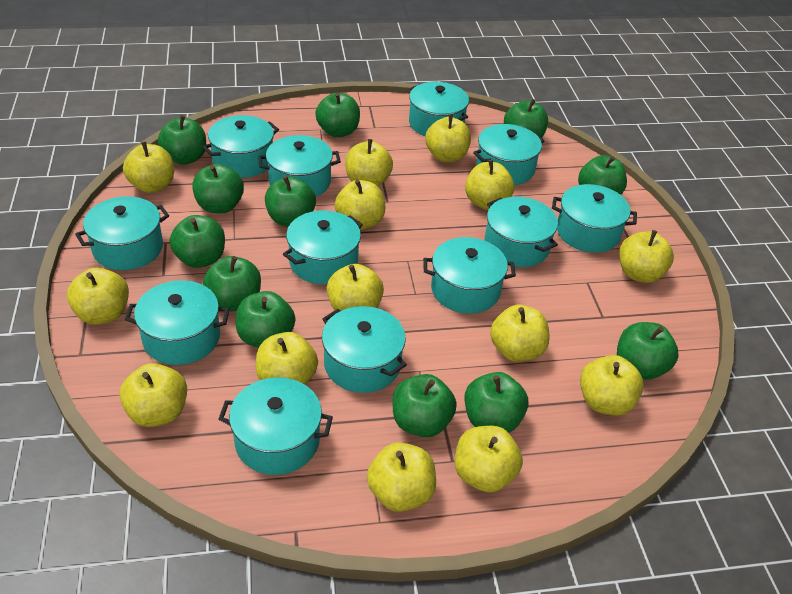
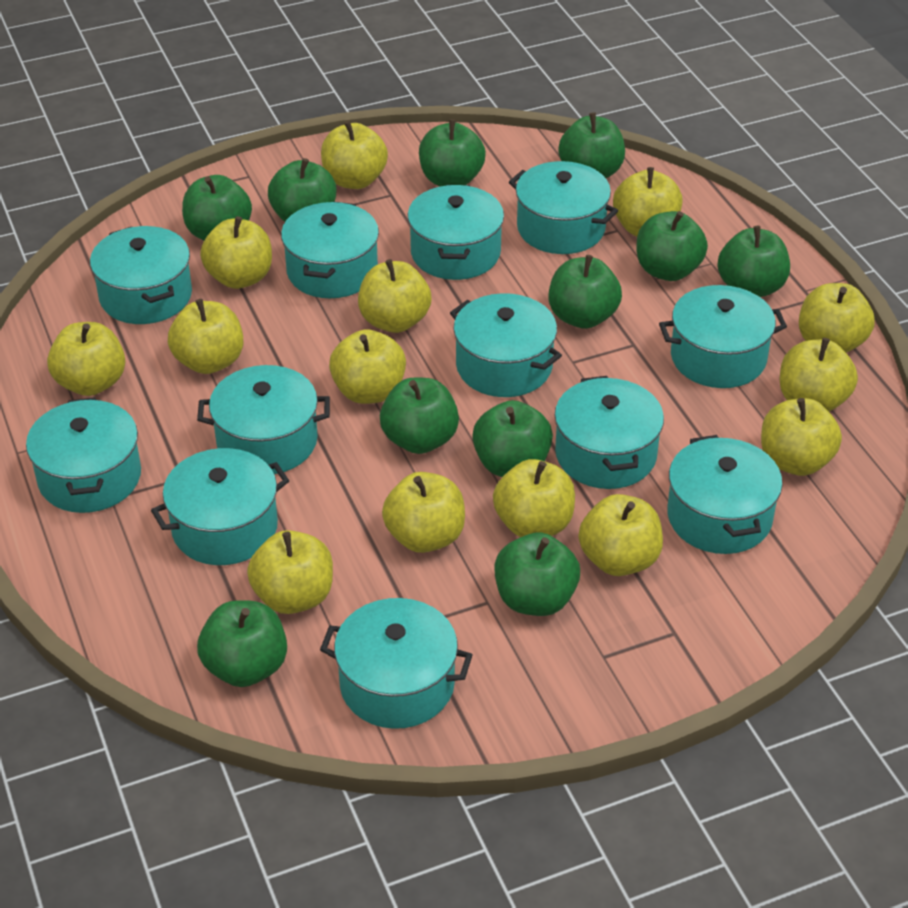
green apple: 12 -> 11

